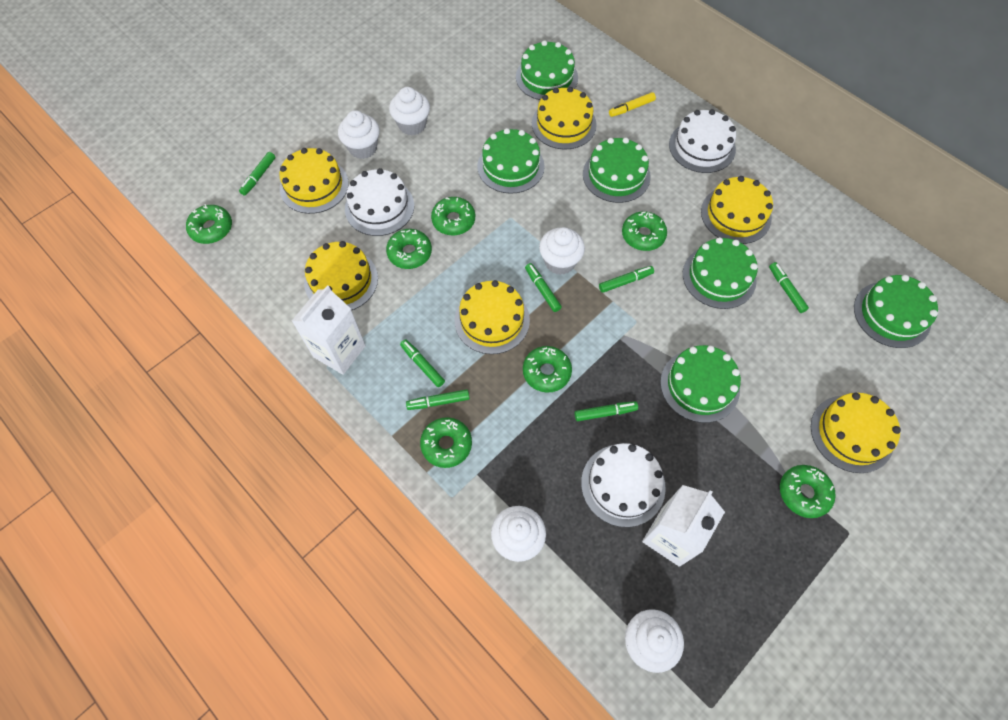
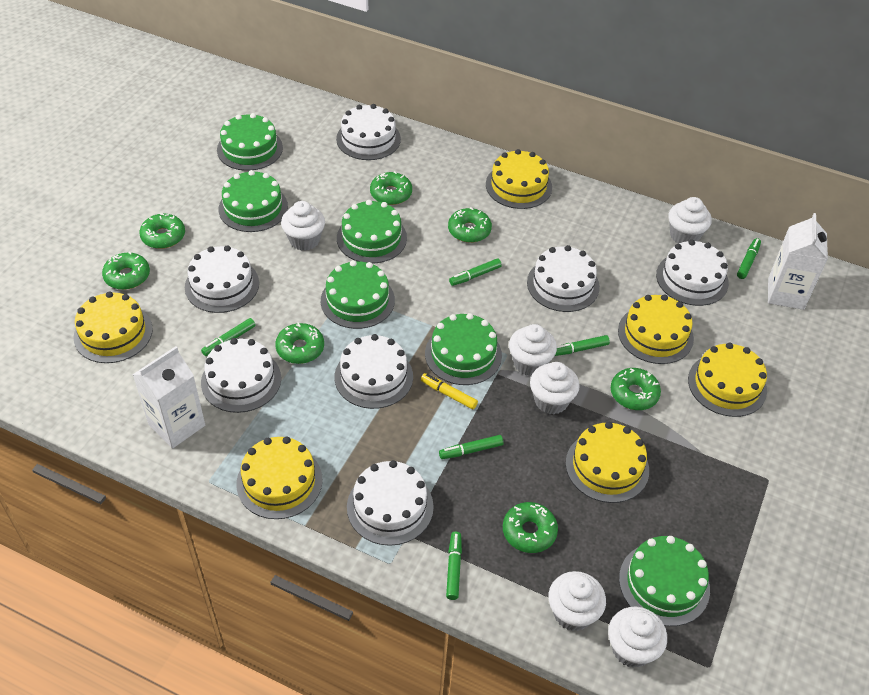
green marker: 7 -> 6
white cake: 3 -> 7
white cupcake: 5 -> 6

